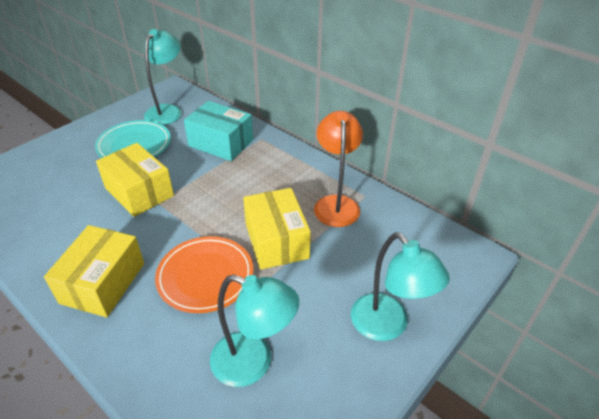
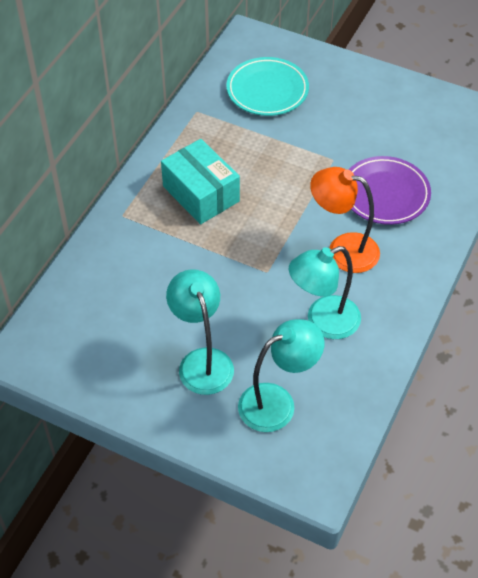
orange plate: 1 -> 0
purple plate: 0 -> 1
yellow box: 3 -> 0

